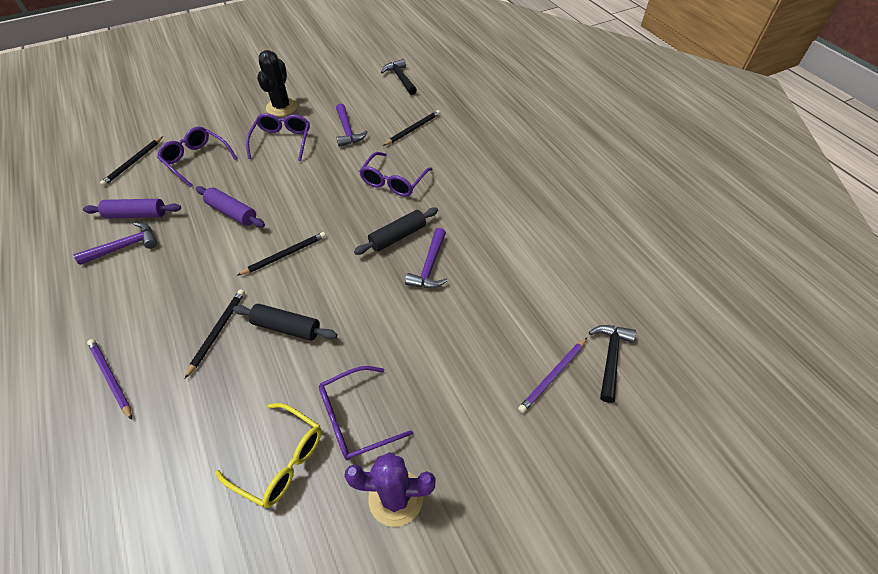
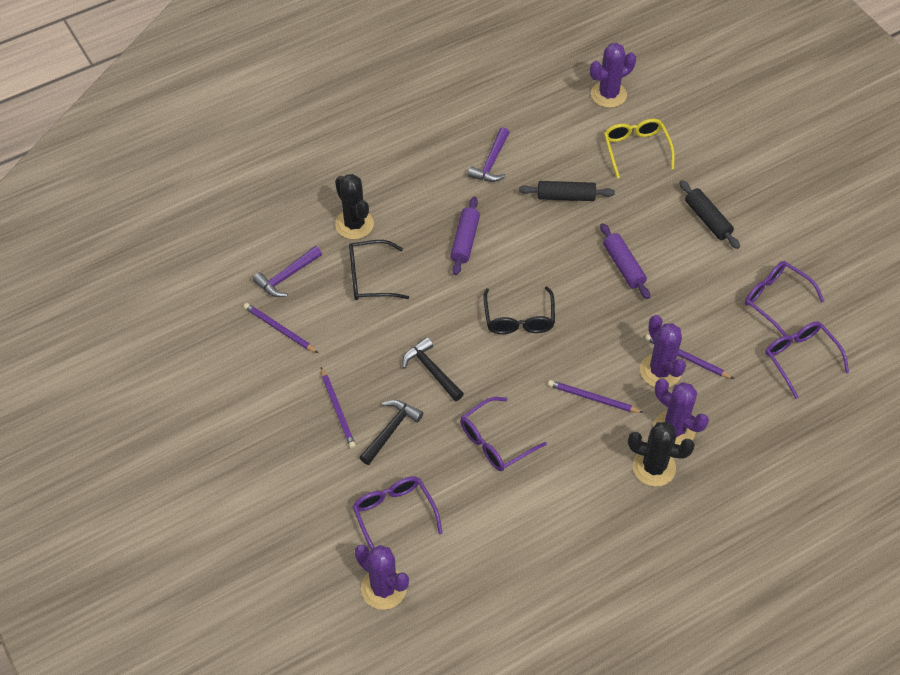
black cactus: 1 -> 2
black glasses: 0 -> 2
black pencil: 4 -> 0
purple cactus: 1 -> 4
purple hammer: 3 -> 2
purple pencil: 2 -> 4

